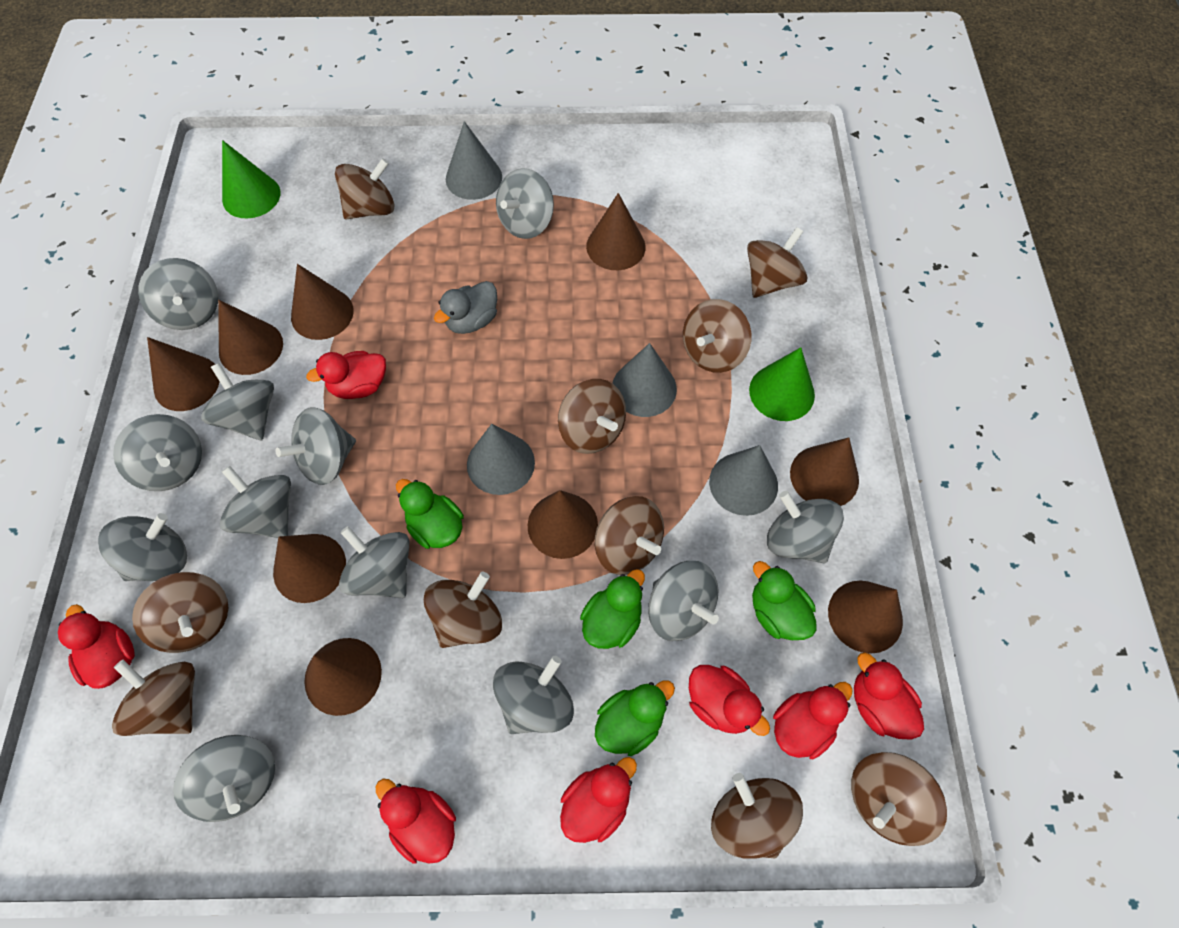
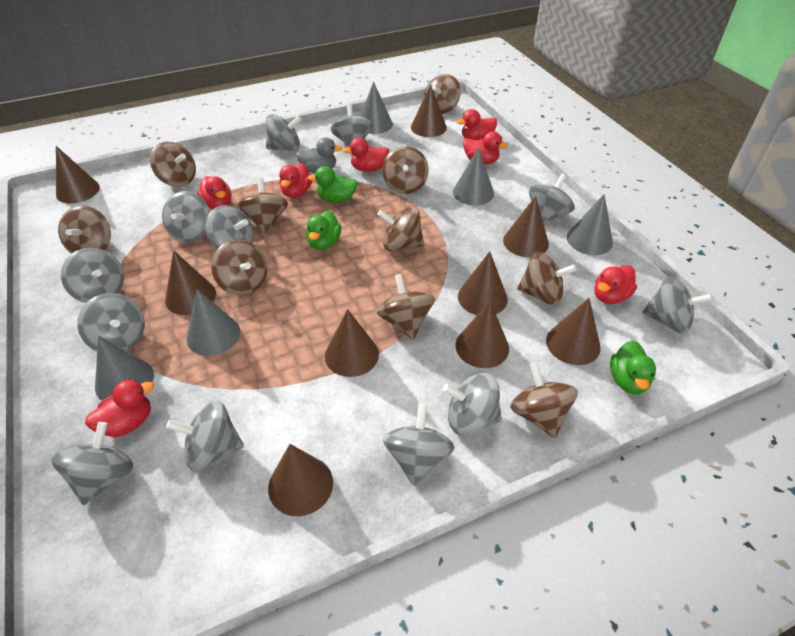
green cone: 2 -> 0
green duck: 4 -> 3
grey cone: 4 -> 5

